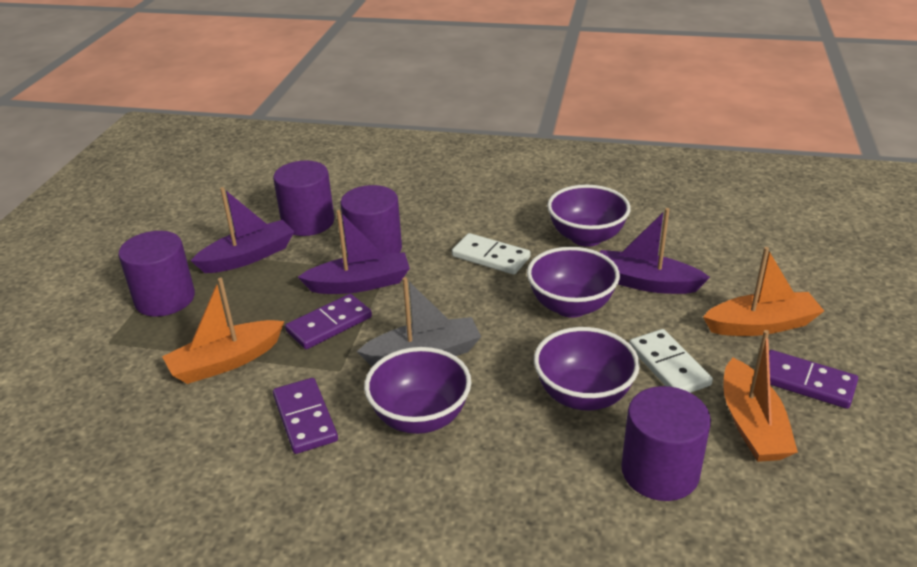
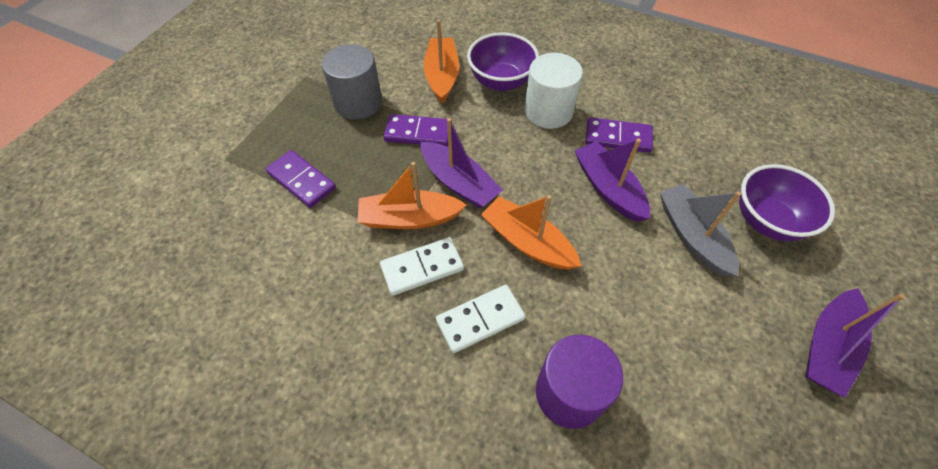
grey cylinder: 0 -> 1
purple bowl: 4 -> 2
purple cylinder: 4 -> 1
white cylinder: 0 -> 1

